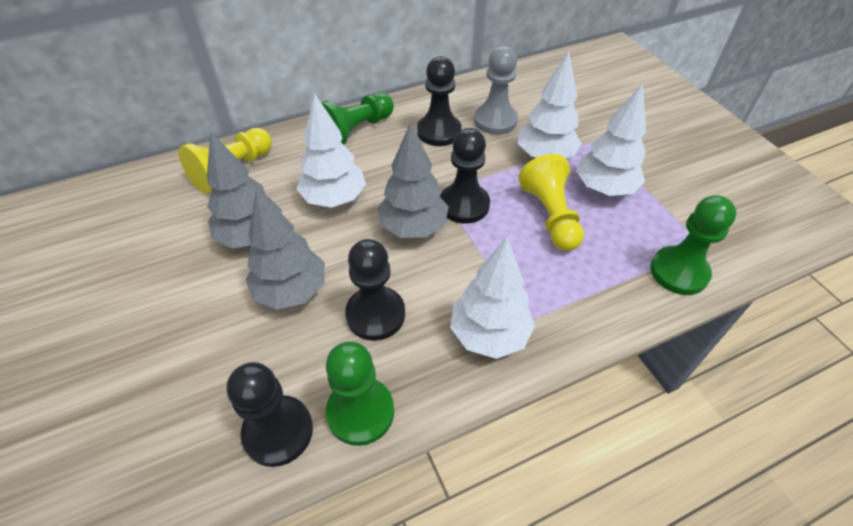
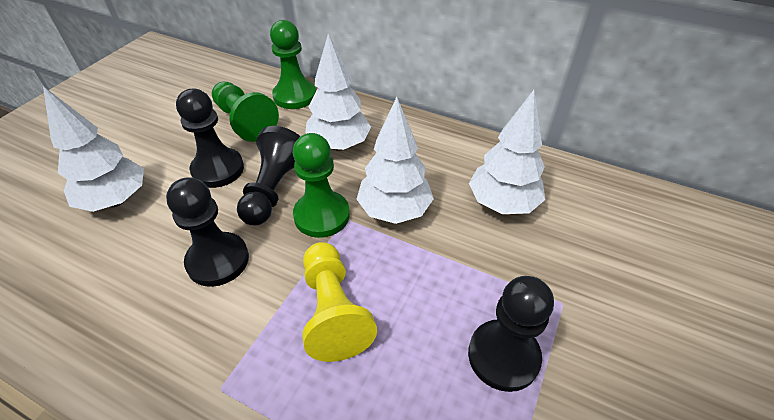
grey pawn: 1 -> 0
grey tree: 3 -> 0
yellow pawn: 2 -> 1

